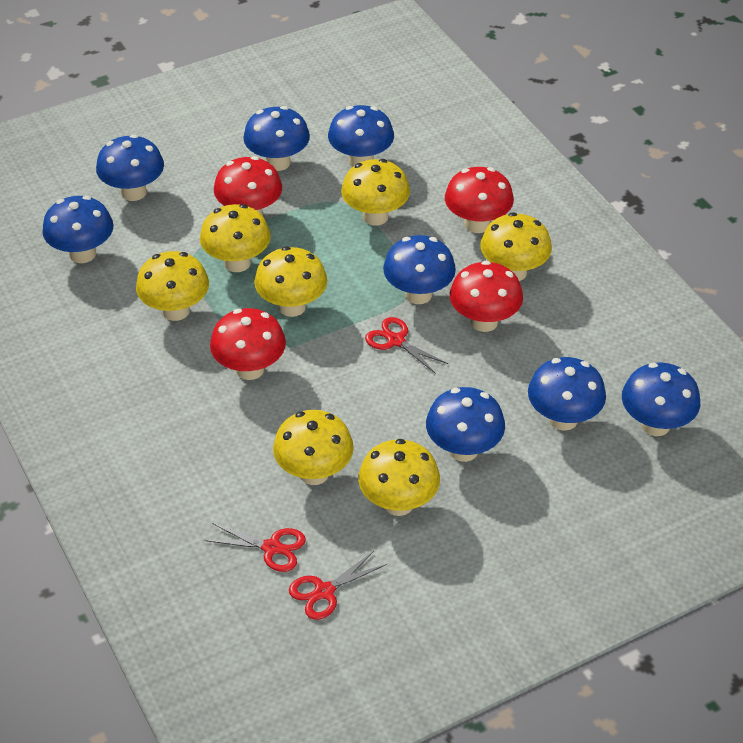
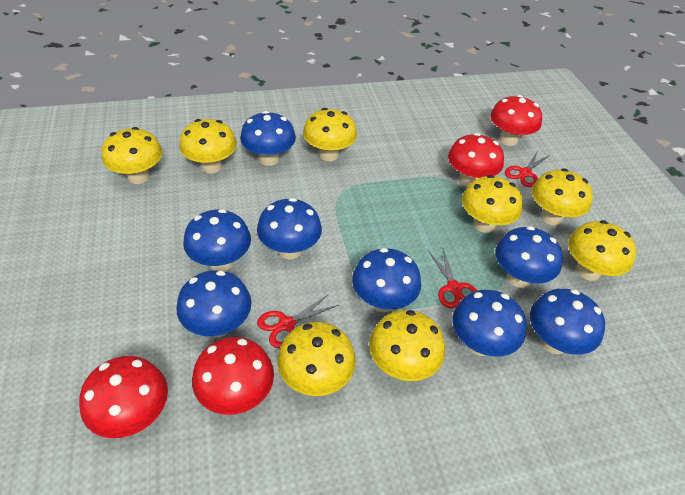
yellow mushroom: 7 -> 8

